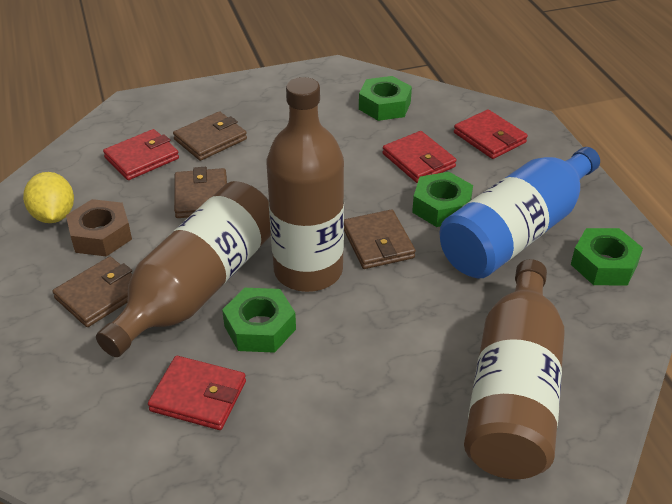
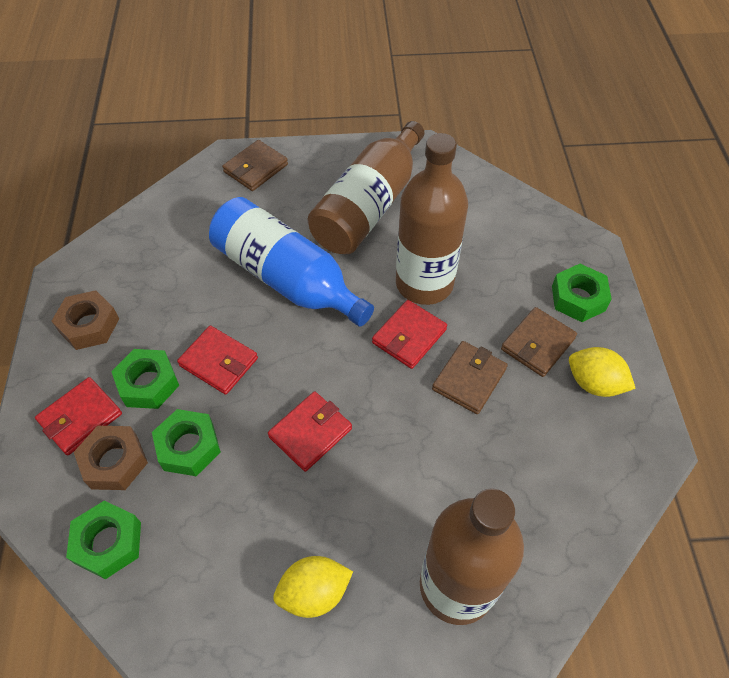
brown nut: 1 -> 2
brown wallet: 4 -> 3
yellow lemon: 1 -> 2

